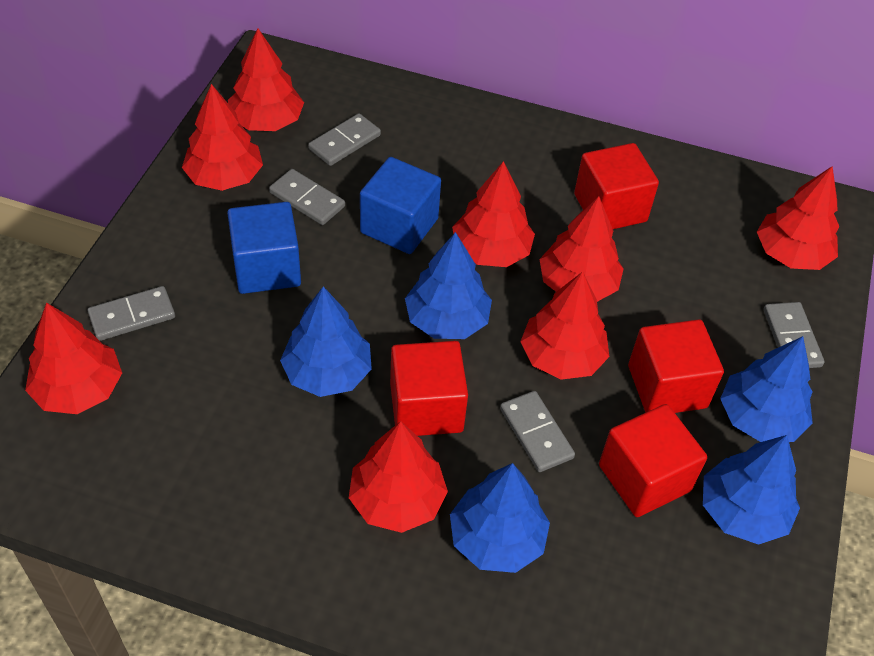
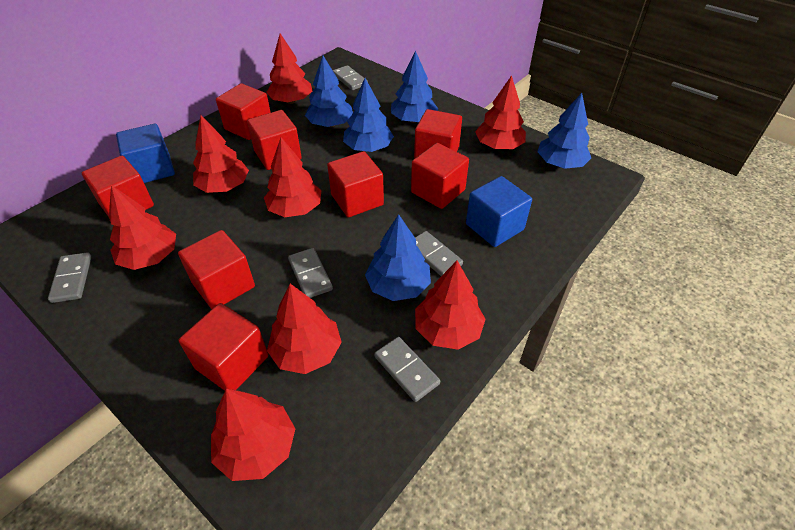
red cube: 4 -> 8

